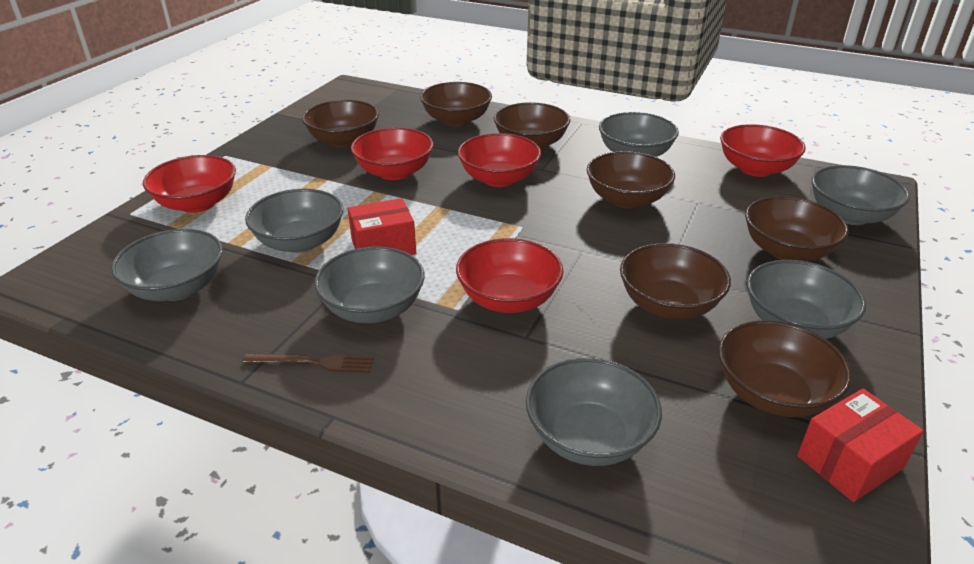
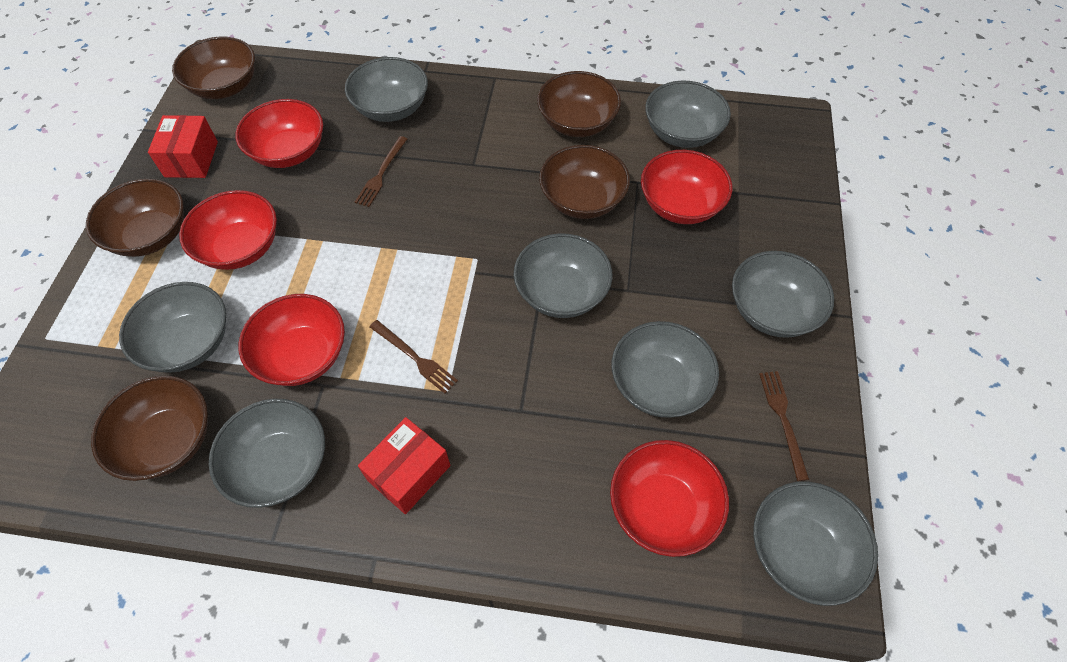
brown bowl: 7 -> 5
brown fork: 1 -> 3
grey bowl: 7 -> 8

